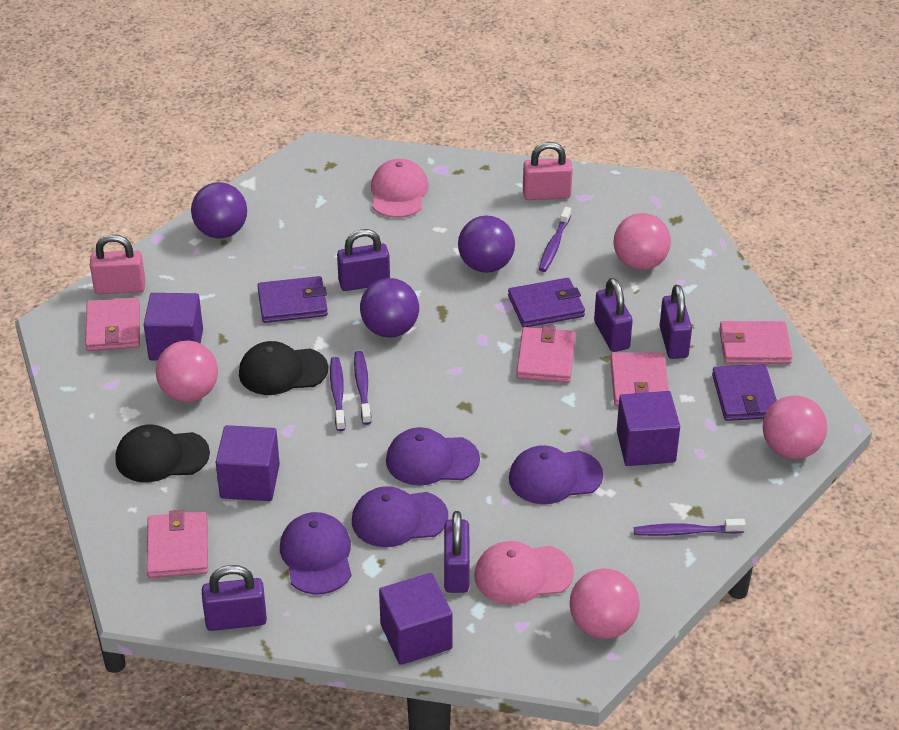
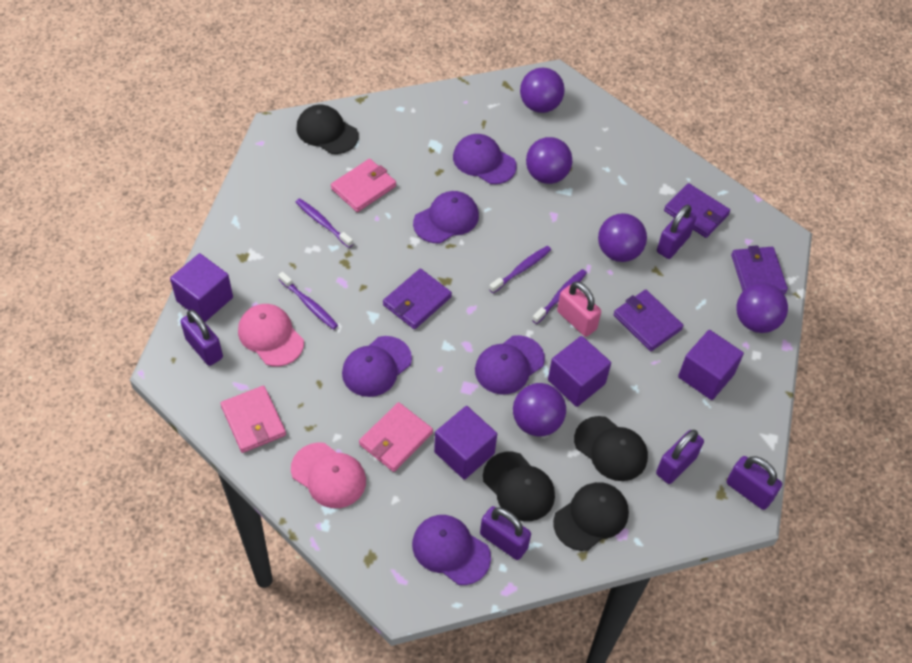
black cap: 2 -> 4
pink ball: 4 -> 0
pink padlock: 2 -> 1
pink wallet: 5 -> 3
purple ball: 3 -> 5
purple cap: 4 -> 5
purple wallet: 3 -> 4

